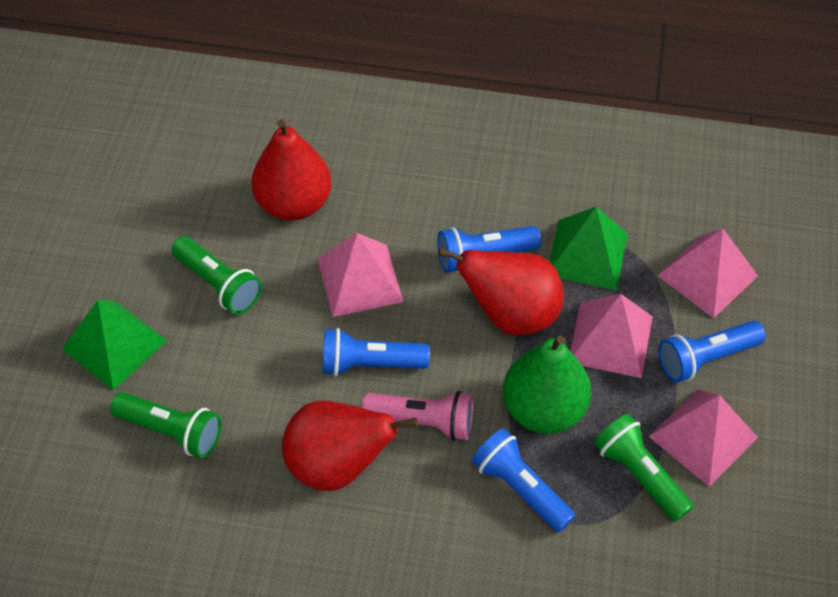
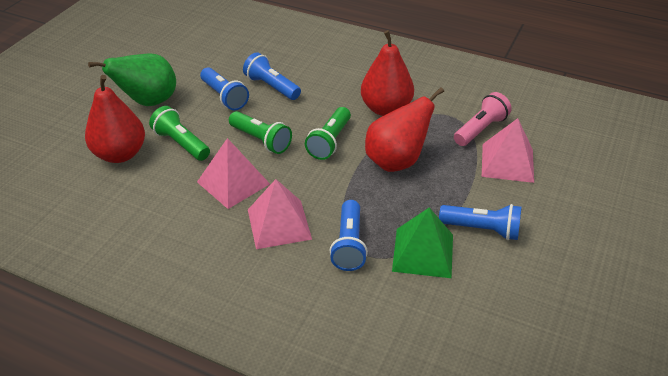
green pyramid: 2 -> 1
pink pyramid: 4 -> 3

